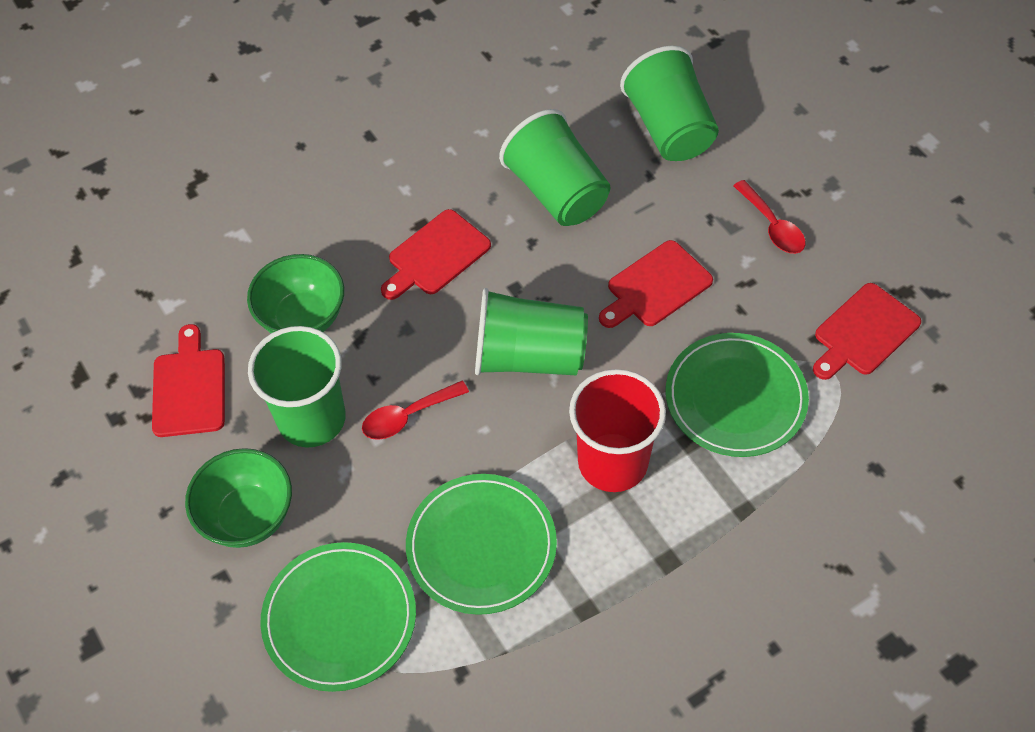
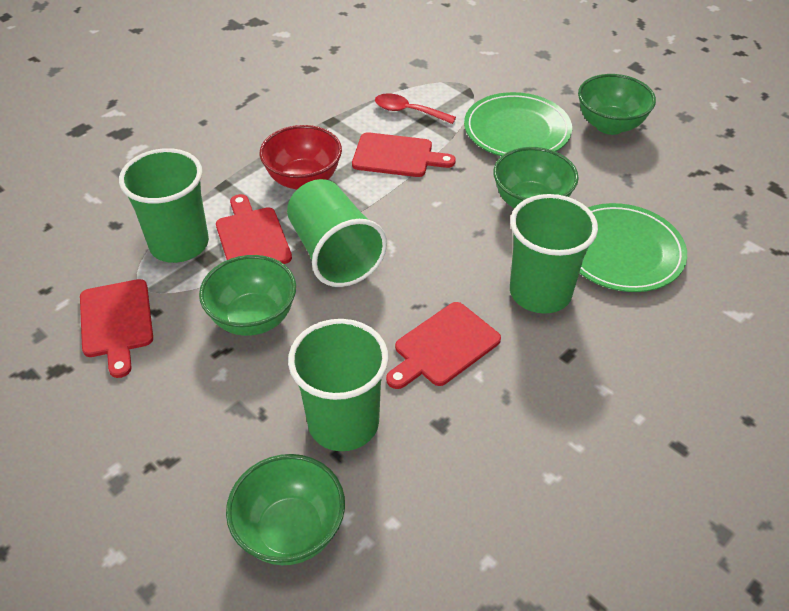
green bowl: 2 -> 4
green plate: 3 -> 2
red bowl: 0 -> 1
red cup: 1 -> 0
red spoon: 2 -> 1

